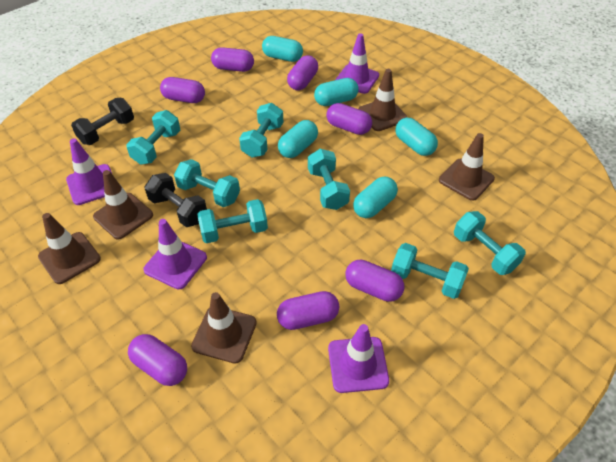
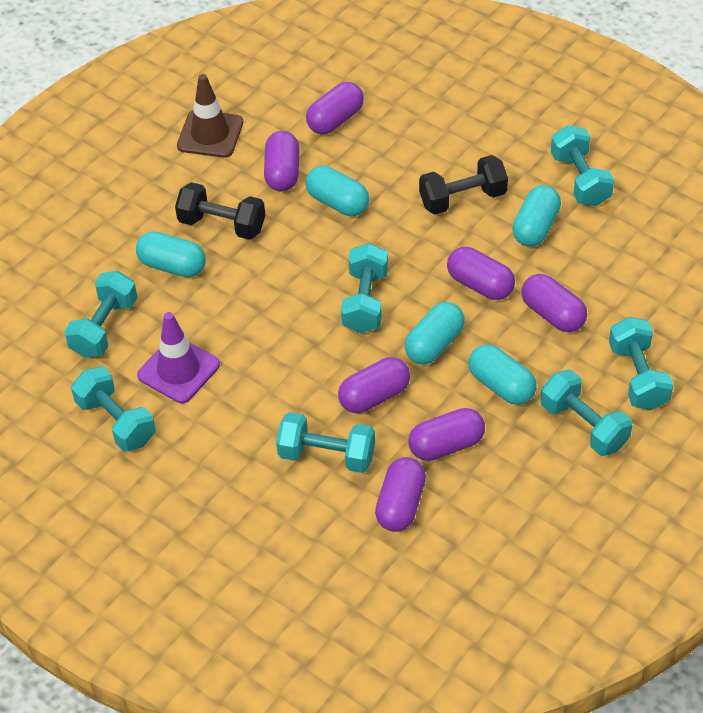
brown traffic cone: 5 -> 1
purple traffic cone: 4 -> 1

